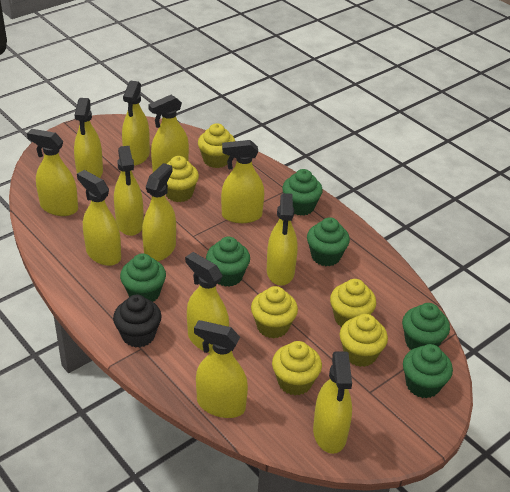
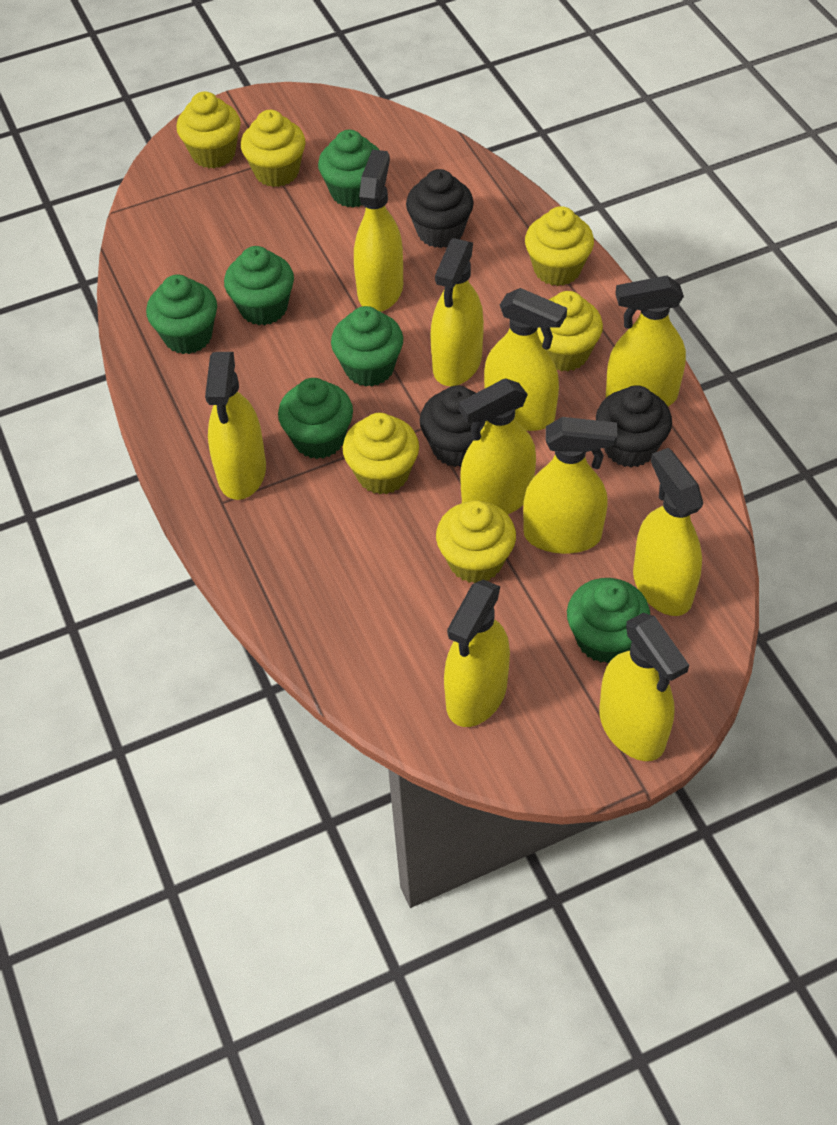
black cupcake: 1 -> 3
yellow spray bottle: 12 -> 10

